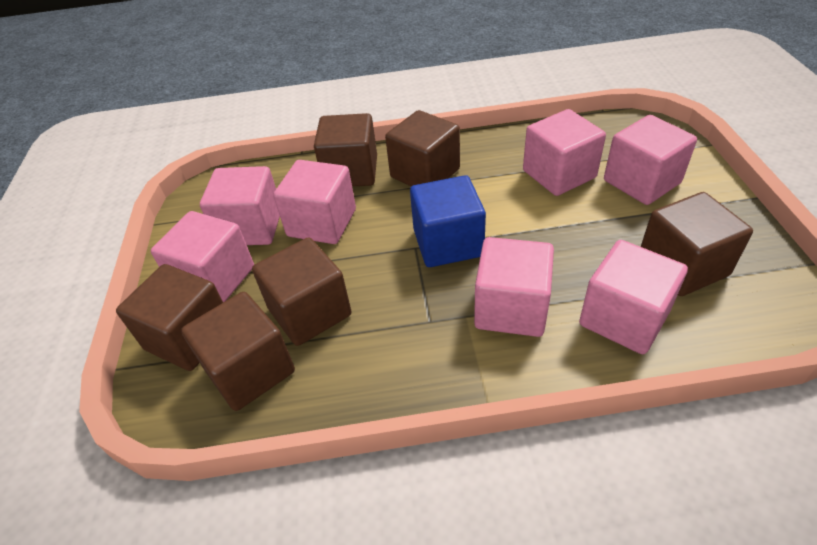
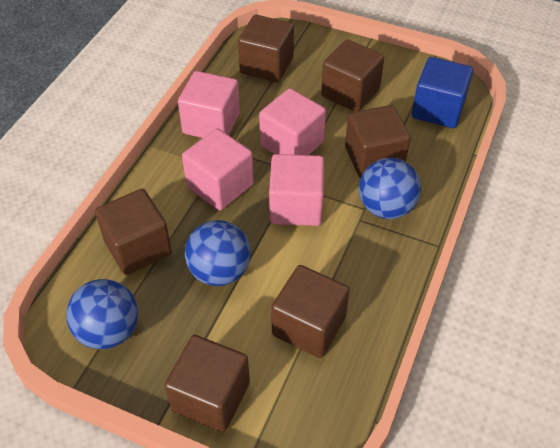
blue ball: 0 -> 3
pink cube: 7 -> 4

